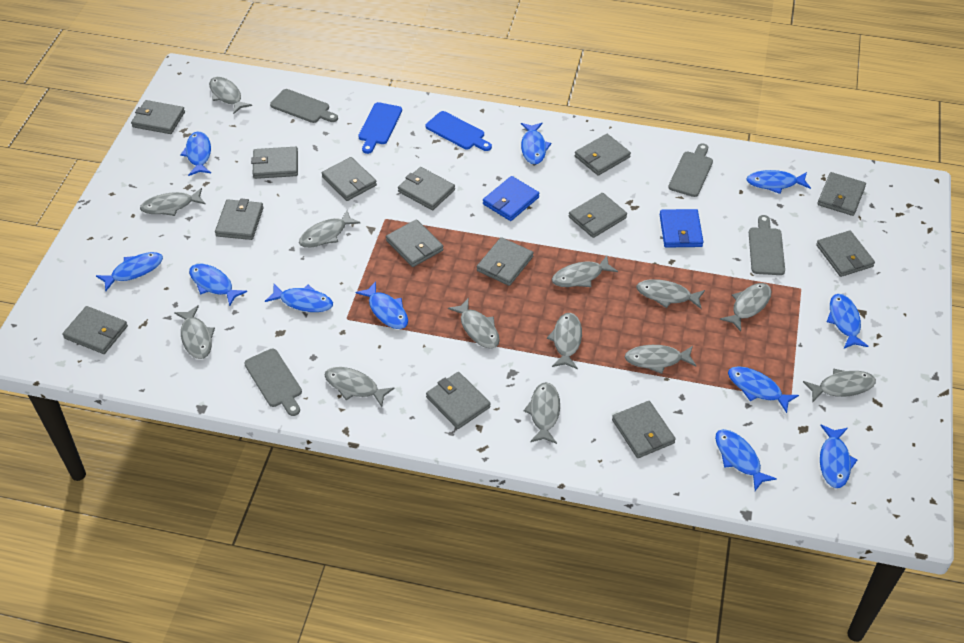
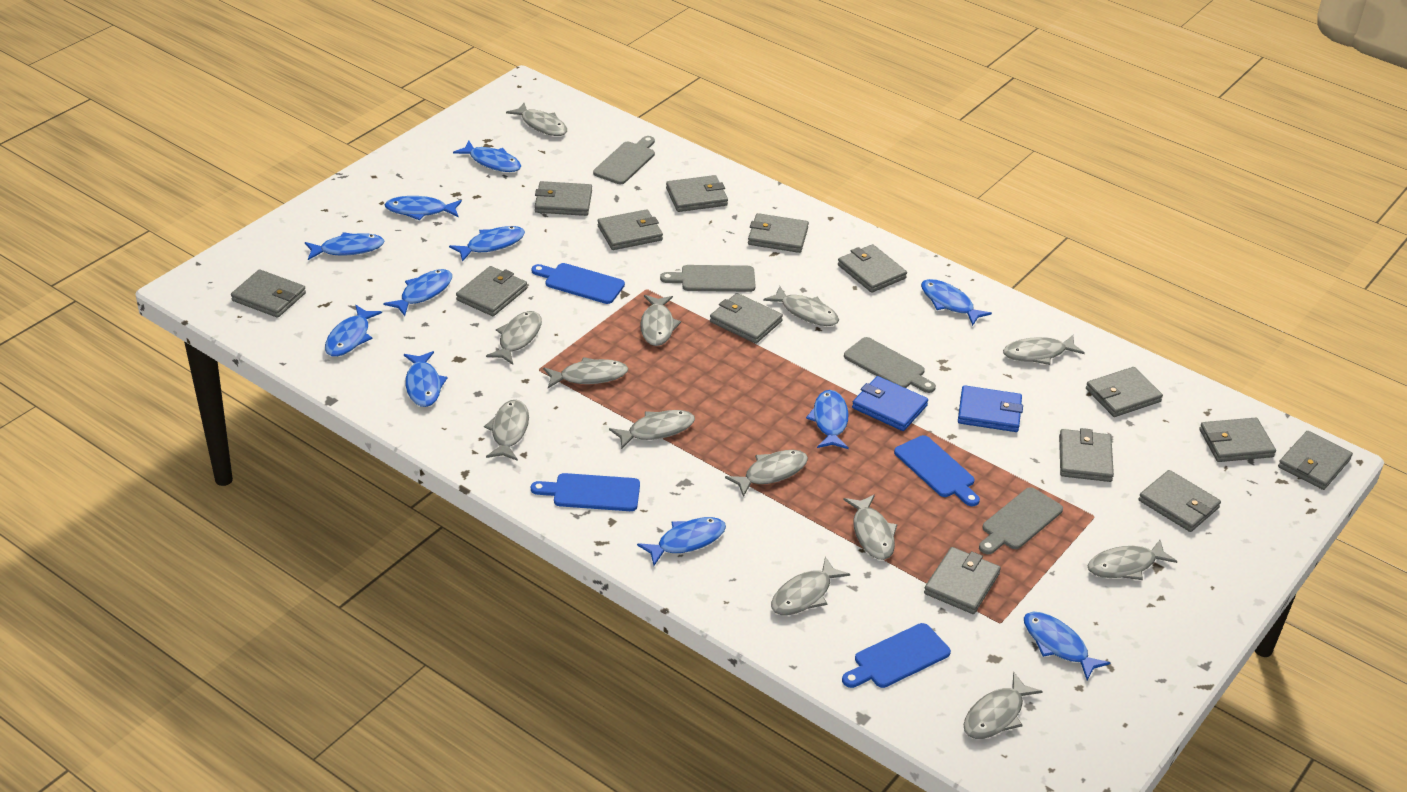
blue cutting board: 2 -> 4

